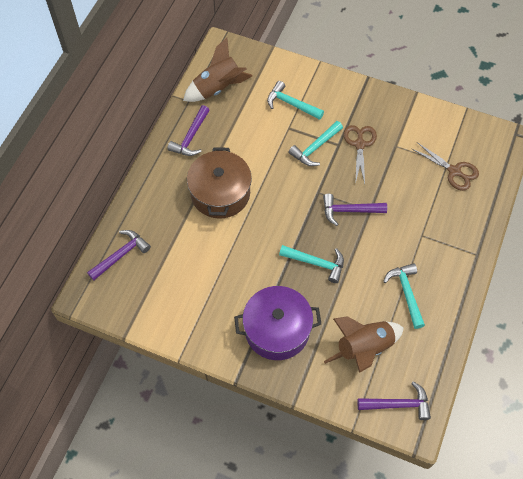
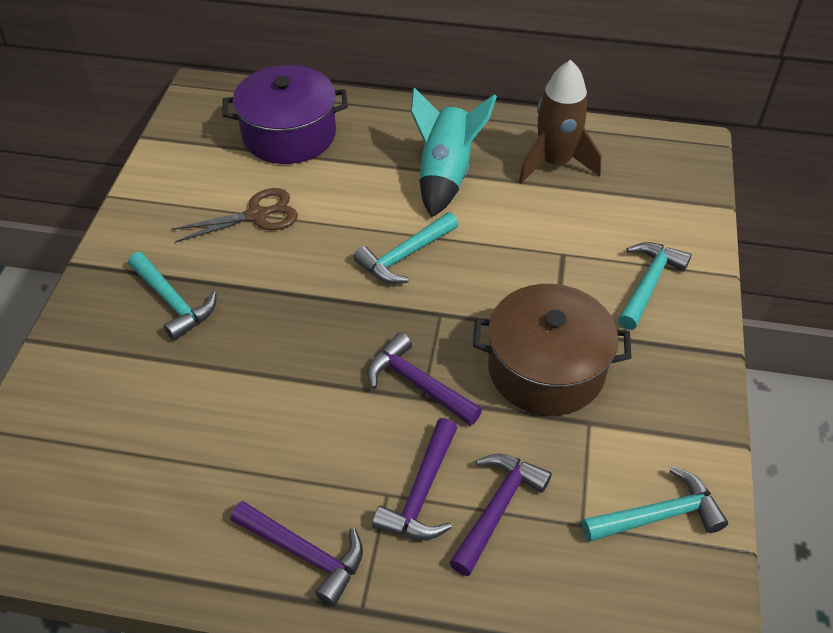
brown rocket: 2 -> 1
brown scissors: 2 -> 1
turquoise rocket: 0 -> 1

